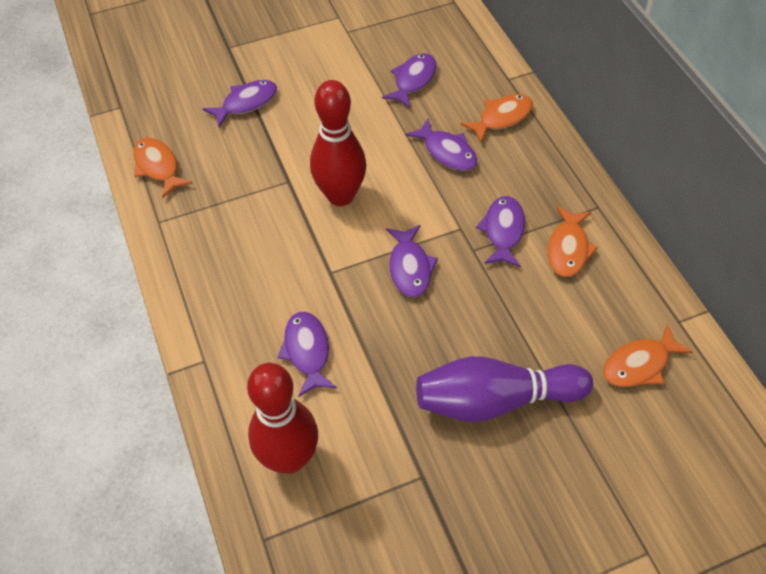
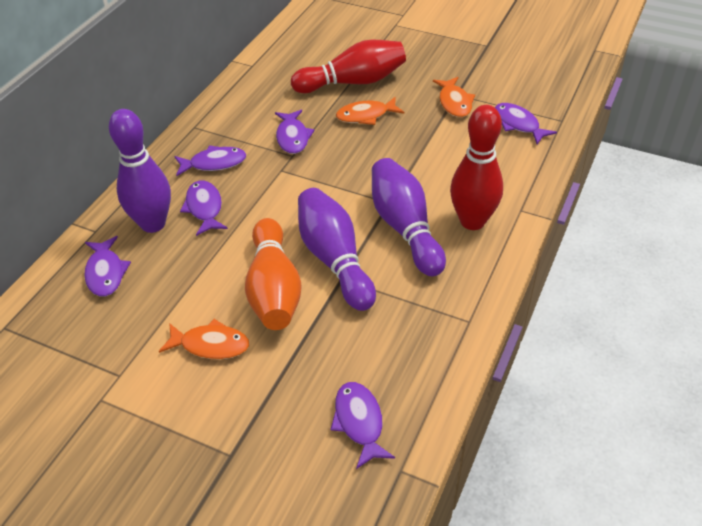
orange bowling pin: 0 -> 1
orange fish: 4 -> 3
purple bowling pin: 1 -> 3

